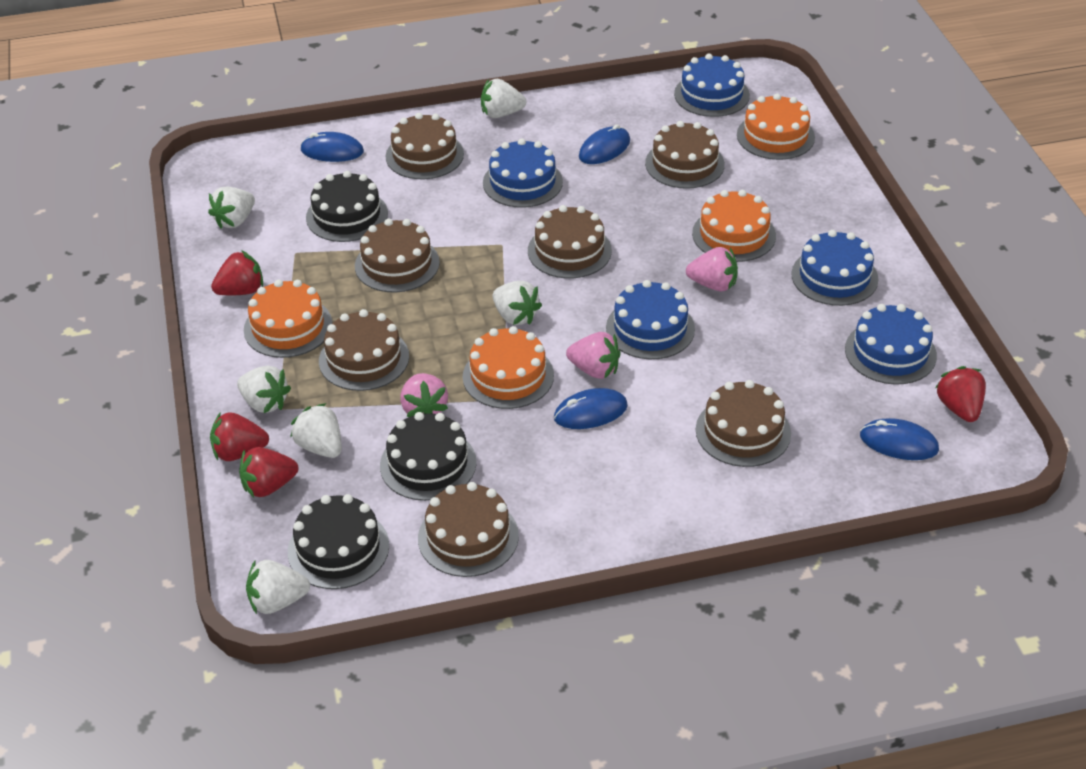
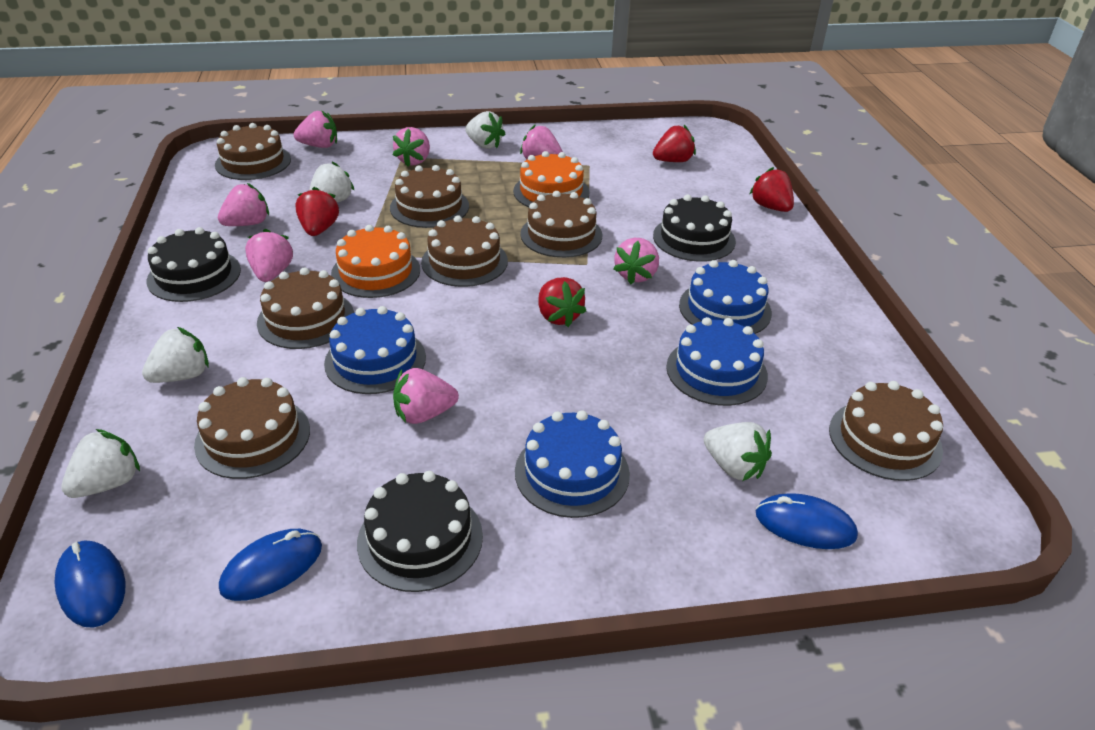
blue cake: 5 -> 4
blue mouse: 4 -> 3
orange cake: 4 -> 2
pink strawberry: 3 -> 7
white strawberry: 6 -> 5

